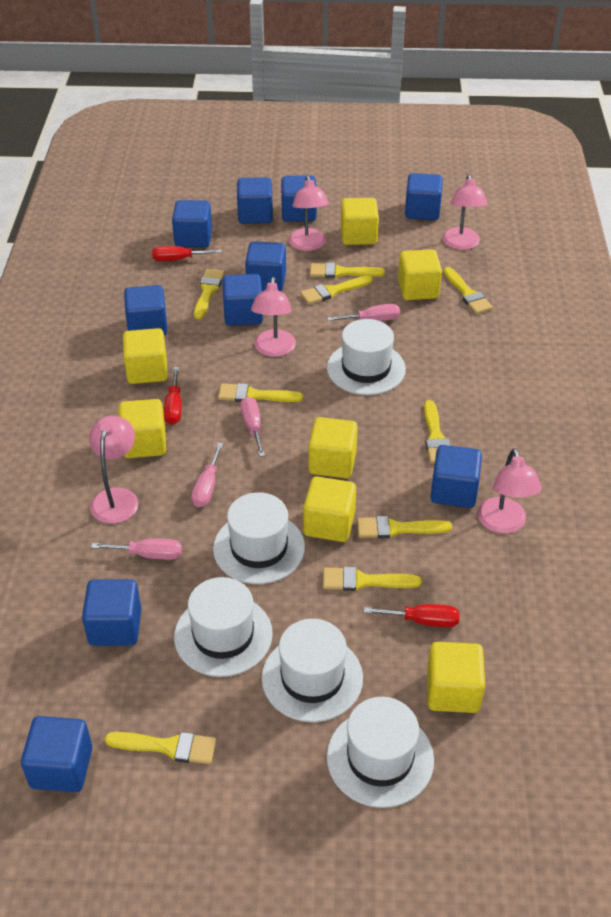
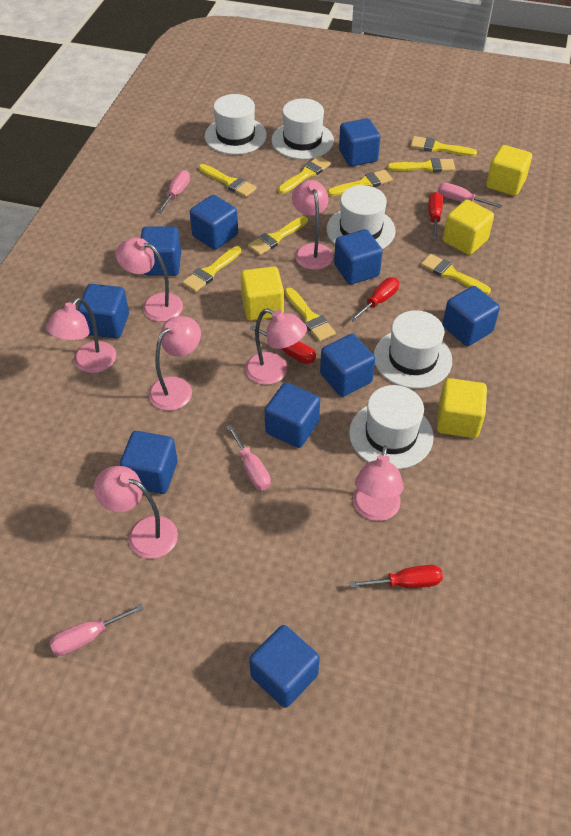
pink lamp: 5 -> 7
red screwdriver: 3 -> 4
yellow cube: 7 -> 4

